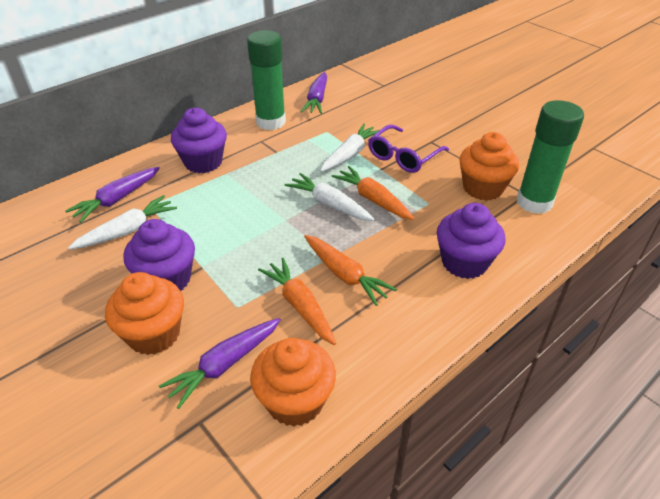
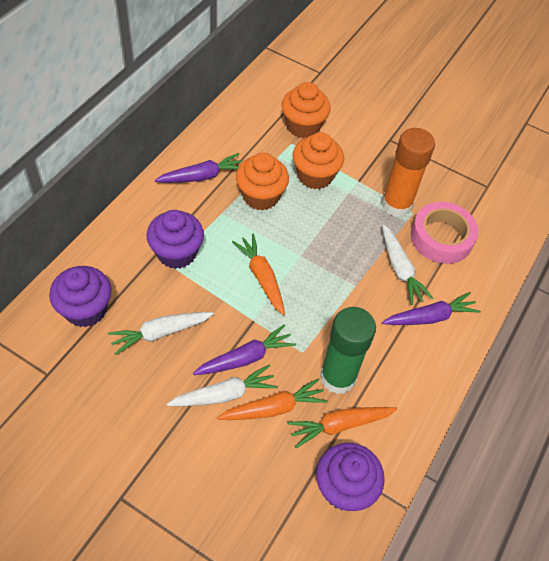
green glue stick: 2 -> 1
orange glue stick: 0 -> 1
pink tape: 0 -> 1
purple glasses: 1 -> 0

